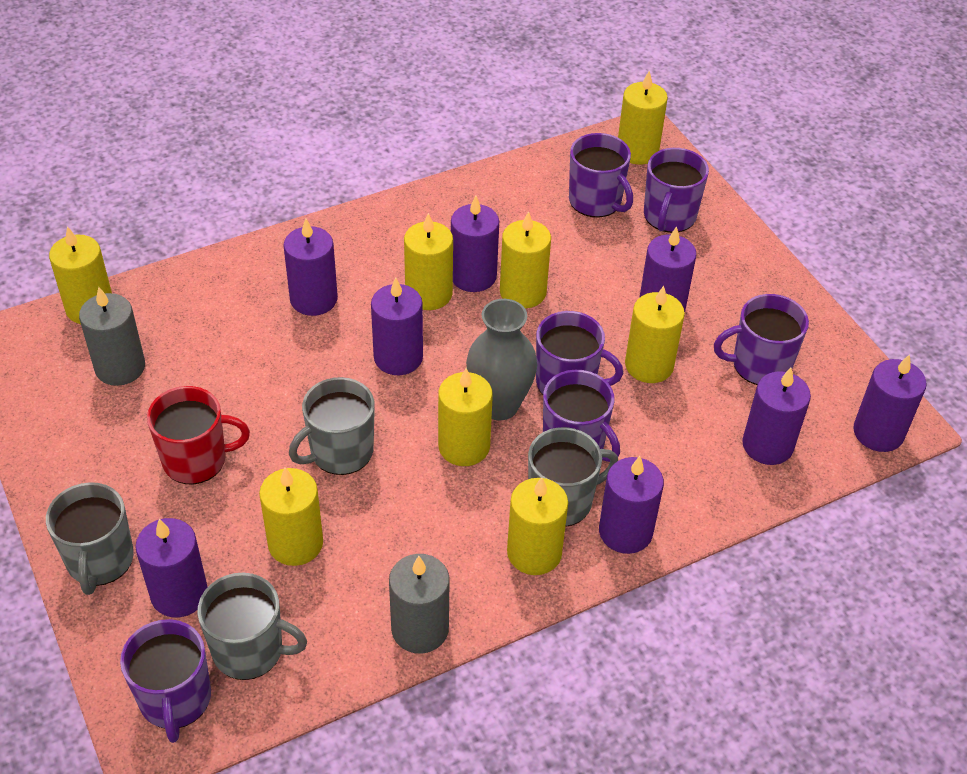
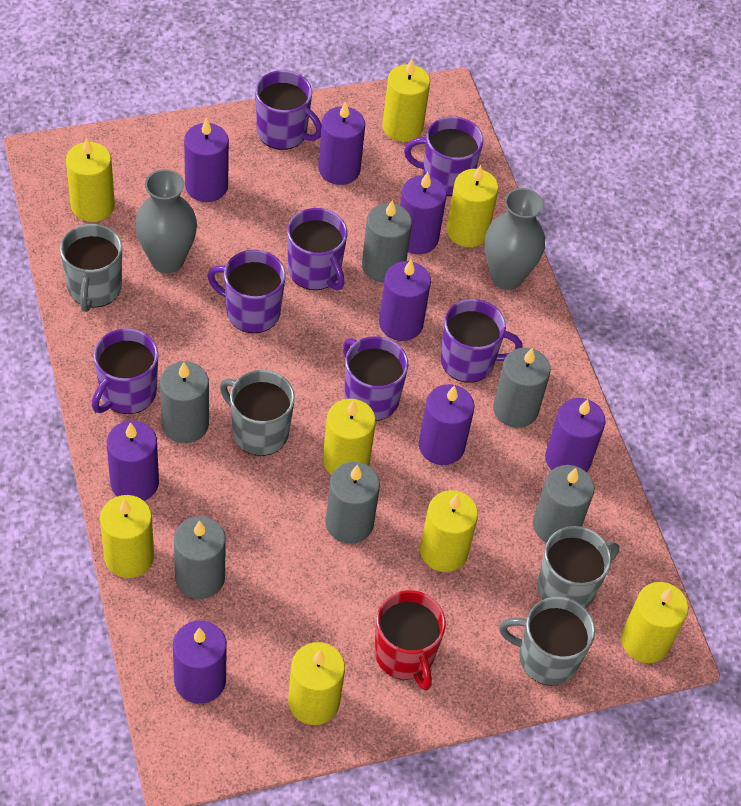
grey candle: 2 -> 6
grey vase: 1 -> 2
purple mug: 6 -> 7

